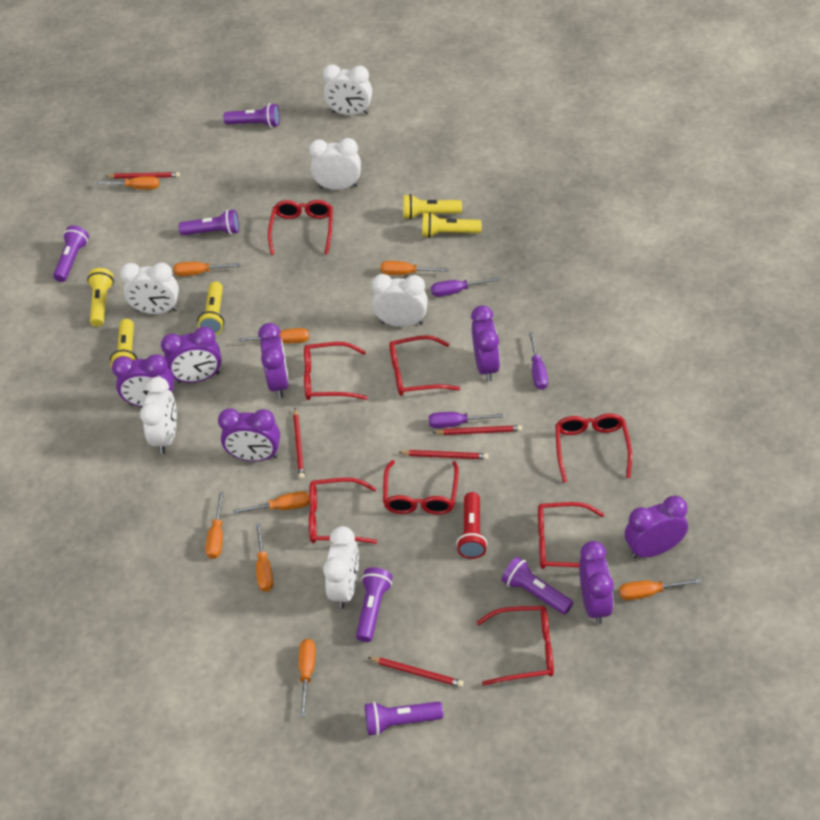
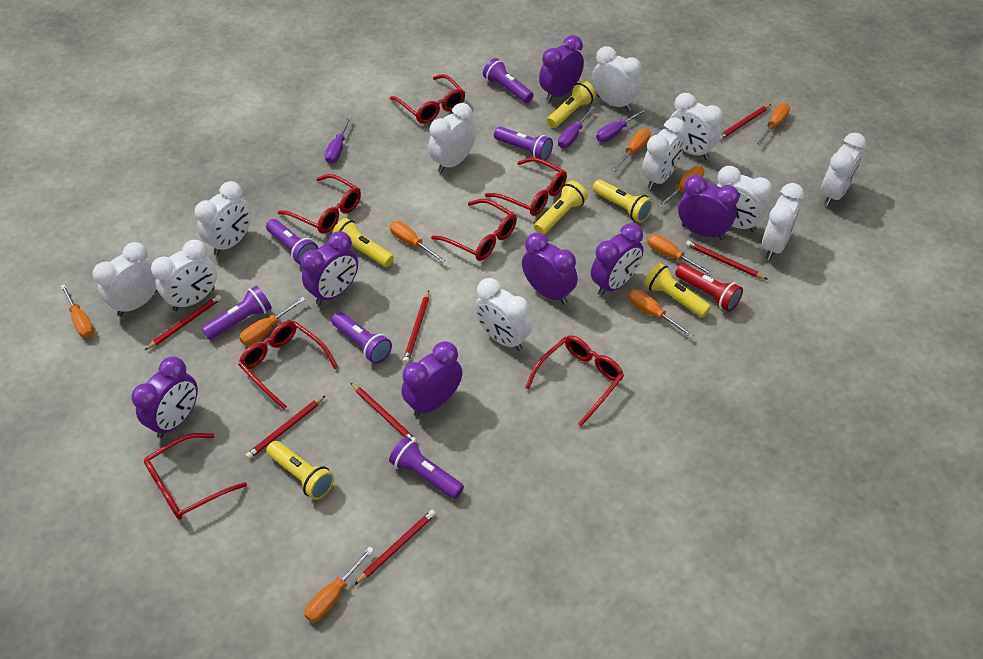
red glasses: 8 -> 7
red pencil: 5 -> 7
white clock: 6 -> 11
yellow flashlight: 5 -> 6

